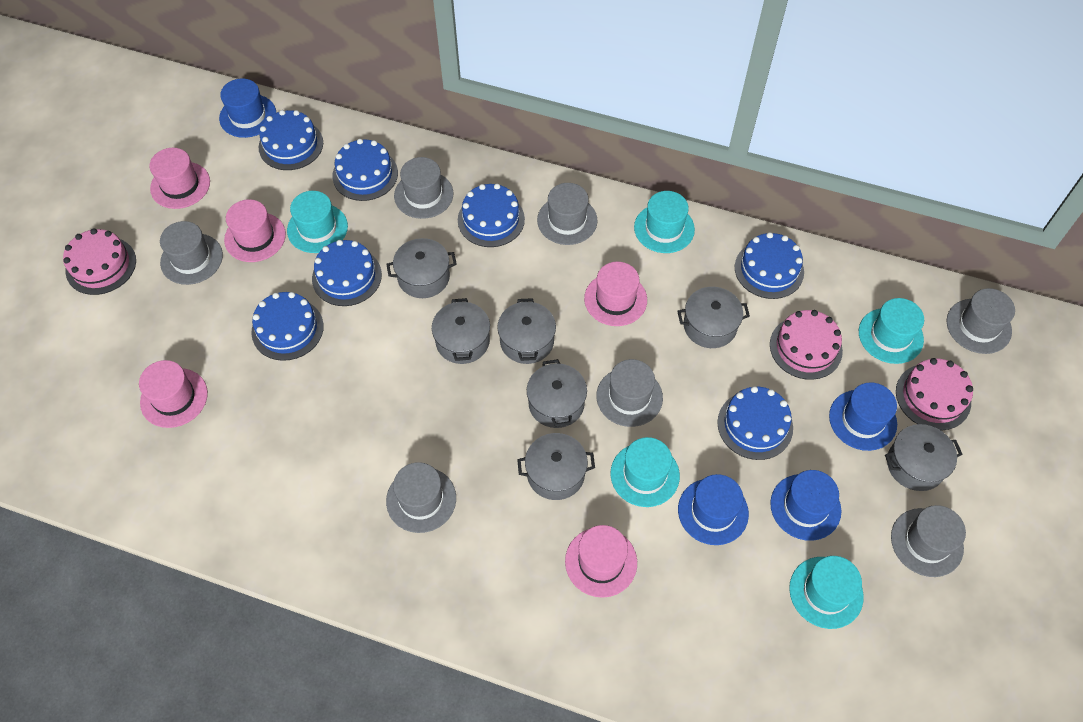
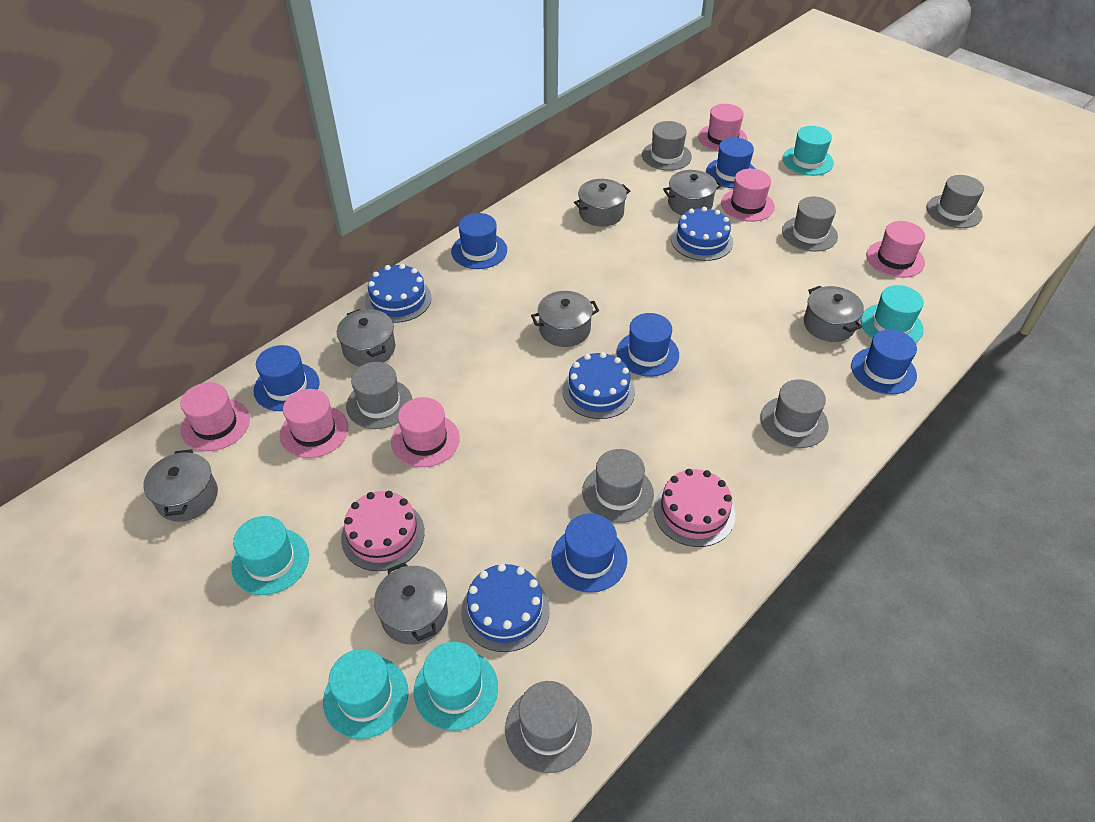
blue cake: 7 -> 4
blue hat: 4 -> 6
pink cake: 3 -> 2
pink hat: 5 -> 6

